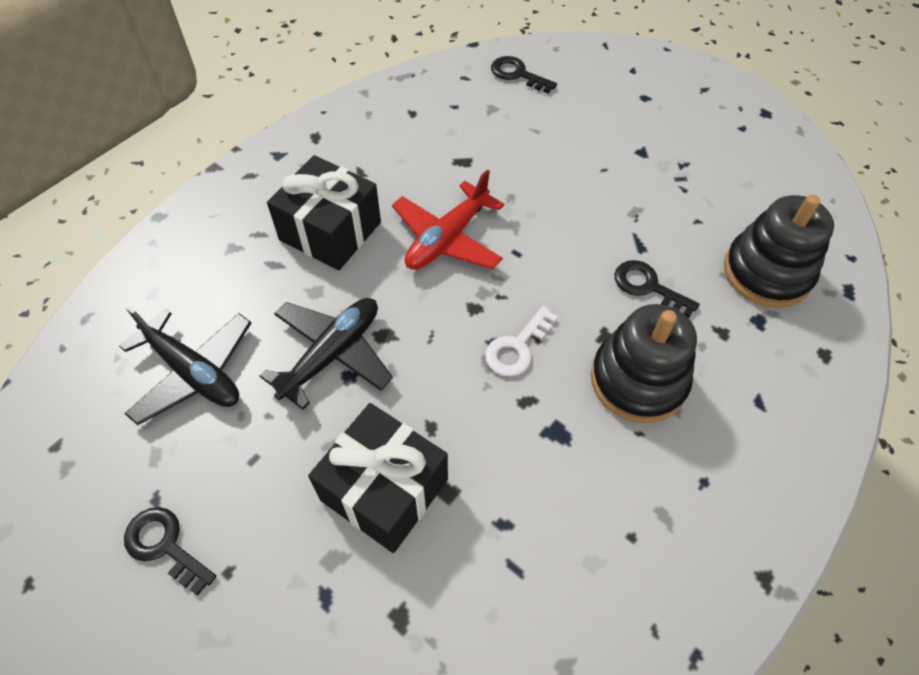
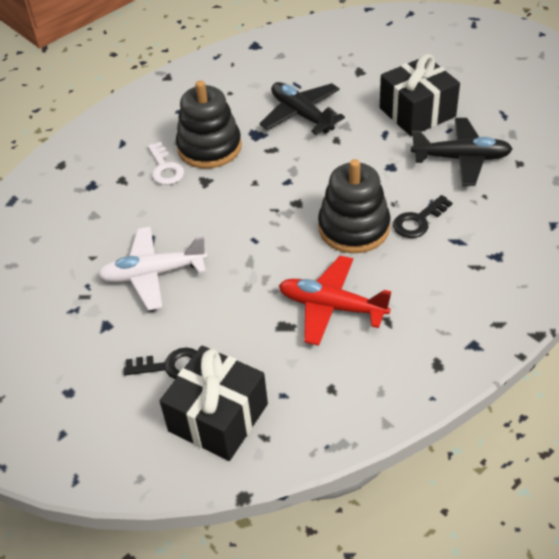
black key: 3 -> 2
white plane: 0 -> 1

